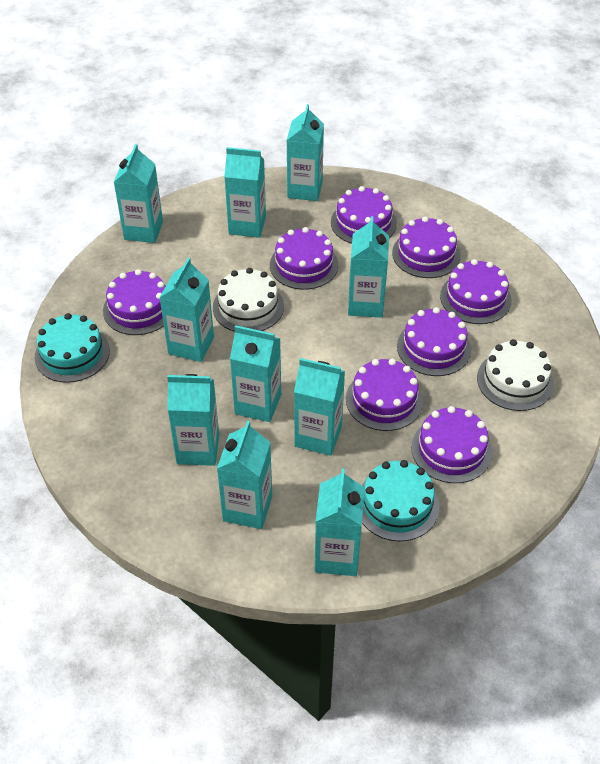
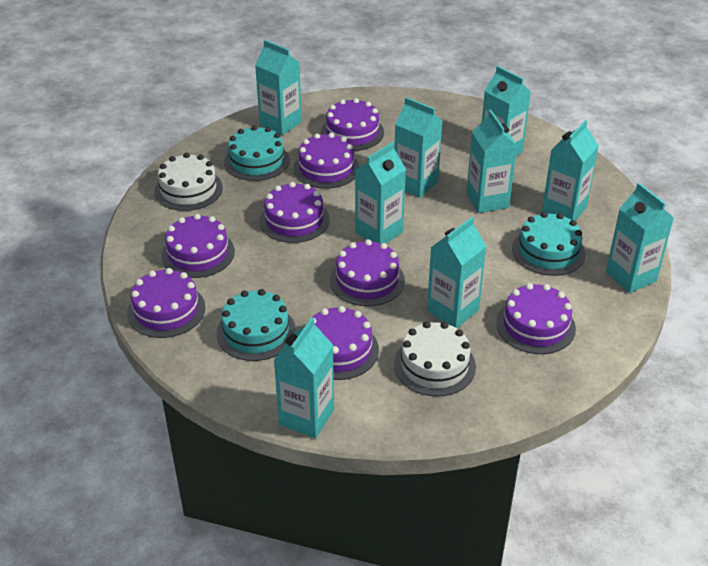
turquoise cake: 2 -> 3
turquoise carton: 10 -> 9

